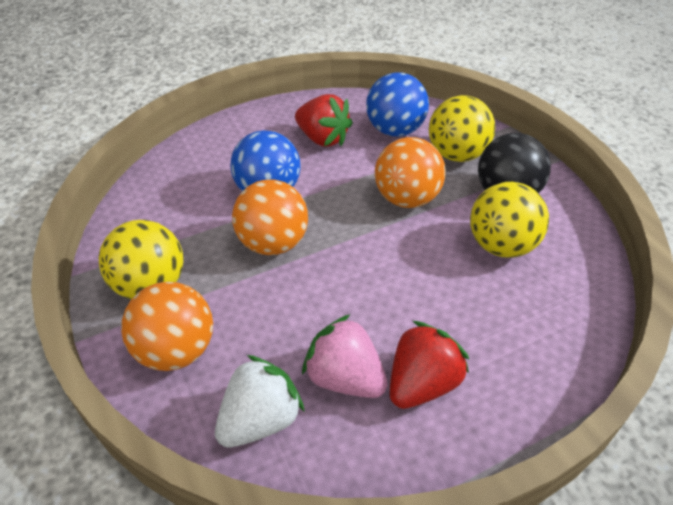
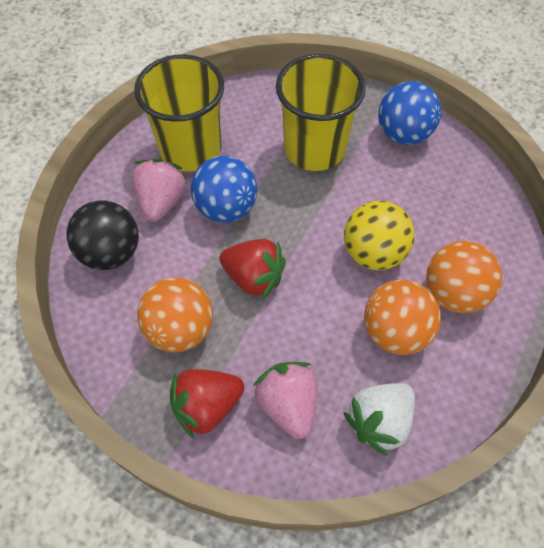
pink strawberry: 1 -> 2
yellow ball: 3 -> 1
yellow cup: 0 -> 2

